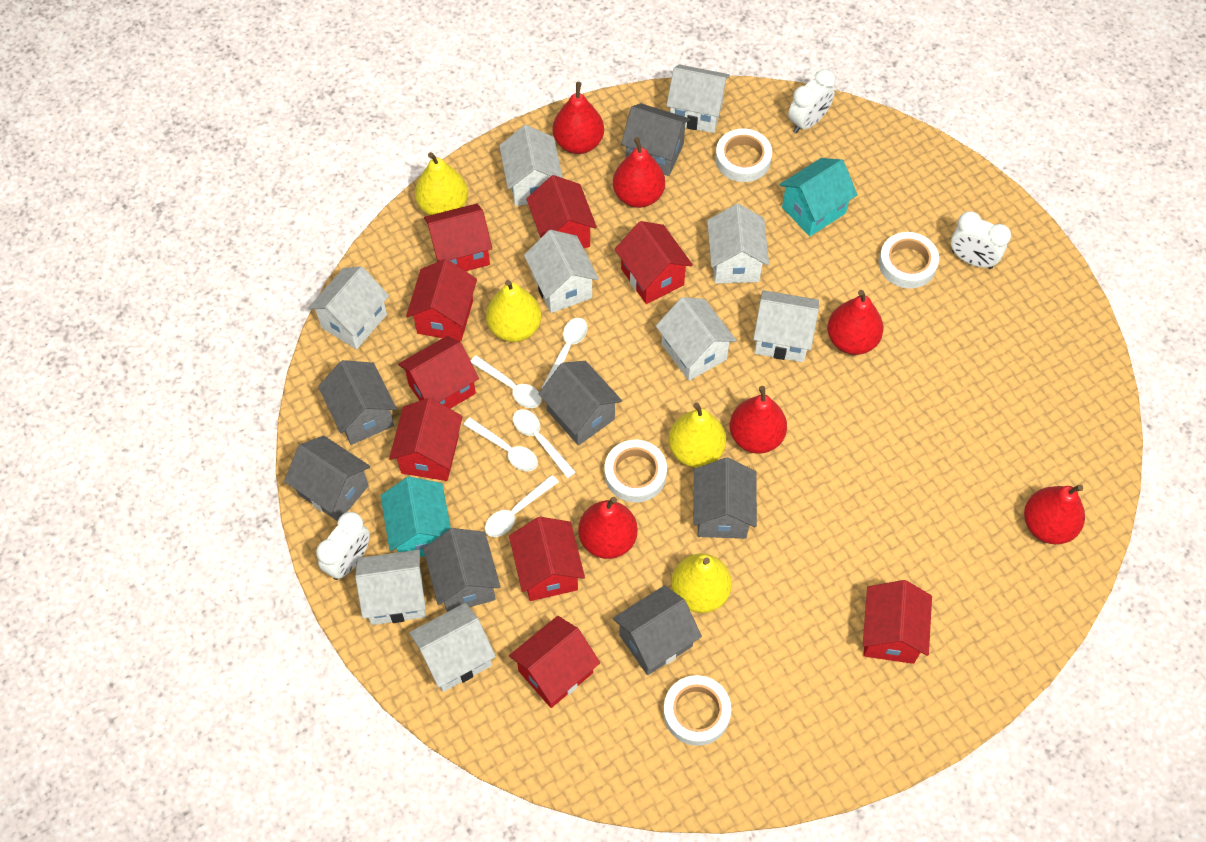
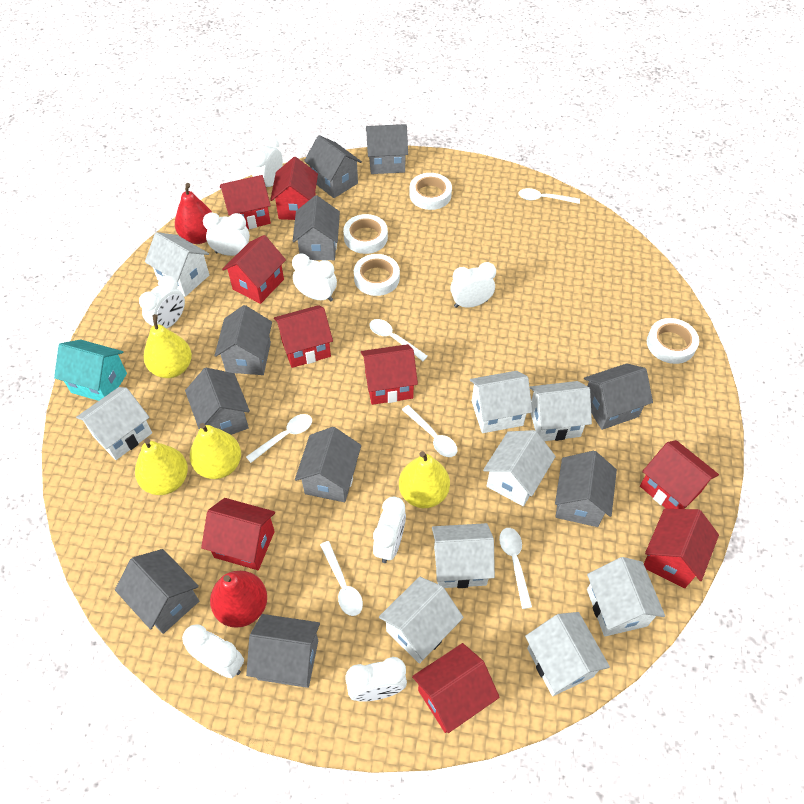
grey house: 7 -> 10
red pear: 6 -> 2
turquoise house: 2 -> 1
white clock: 3 -> 8
white spoon: 5 -> 6

